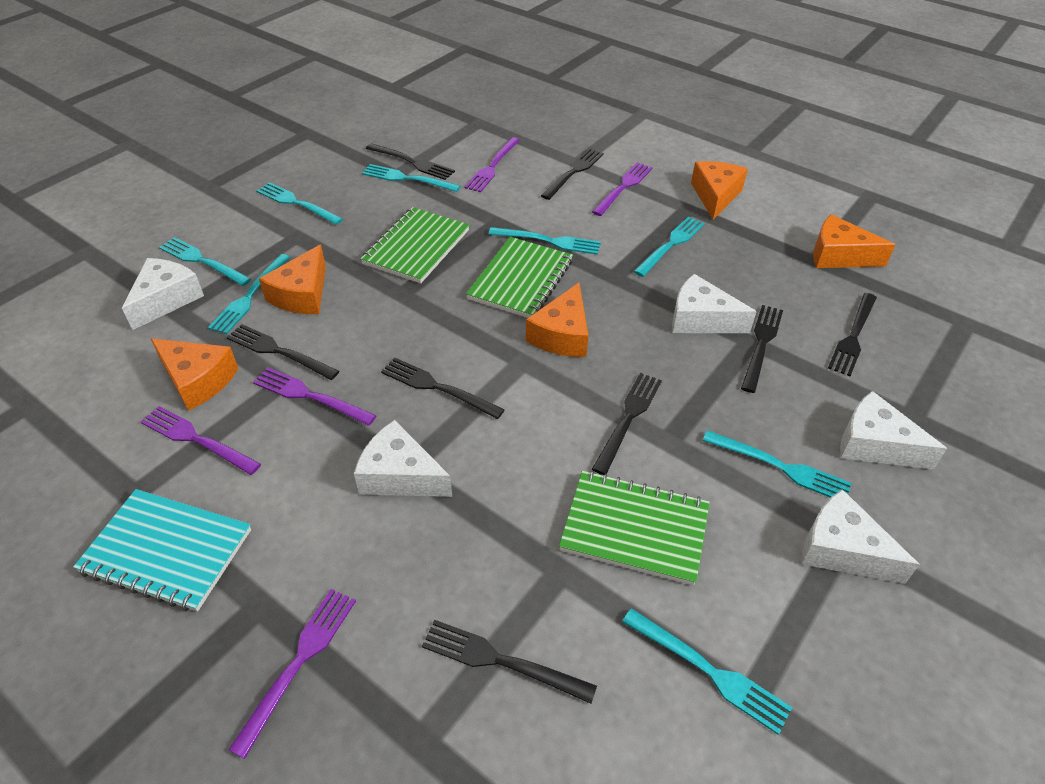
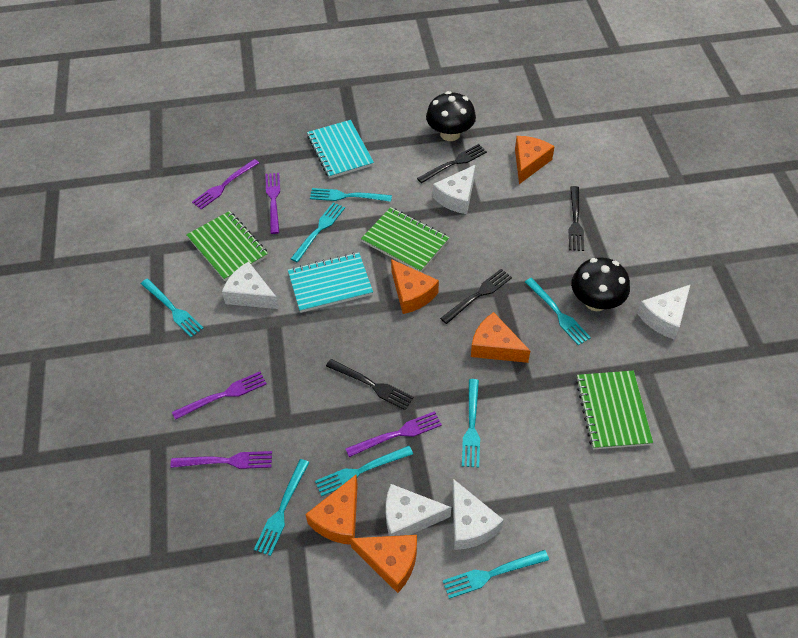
black fork: 8 -> 4
black mushroom: 0 -> 2
turquoise notebook: 1 -> 2

